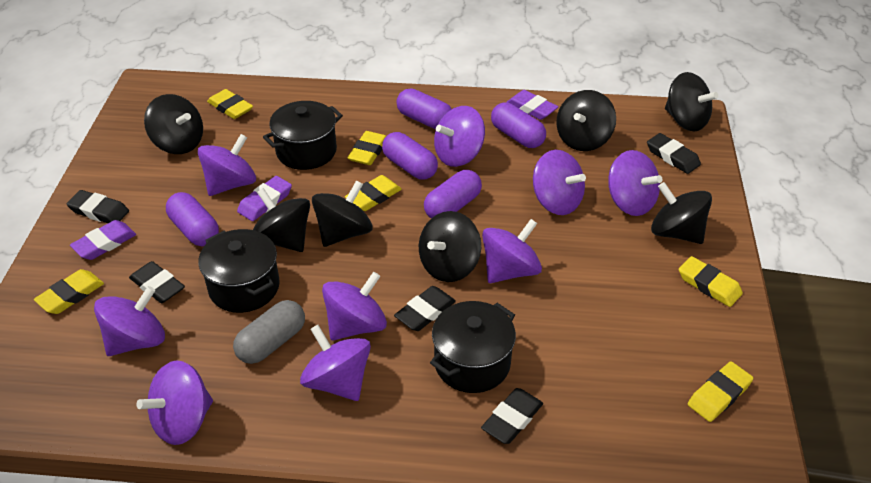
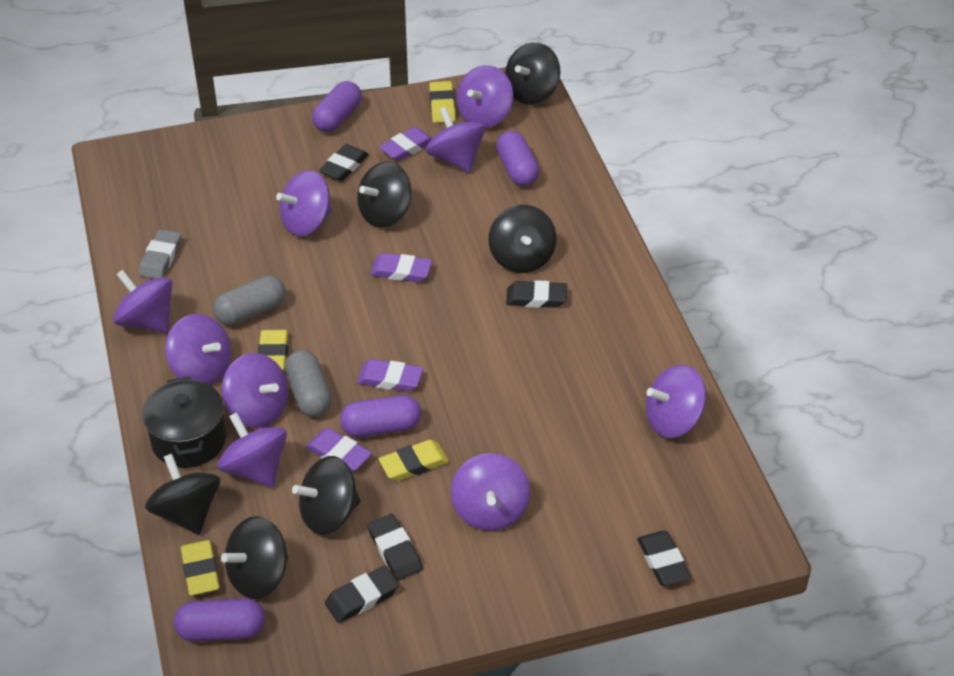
black pot: 3 -> 1
black spinning top: 7 -> 6
grey capsule: 1 -> 2
grey eraser: 0 -> 1
purple capsule: 5 -> 4
purple eraser: 3 -> 4
yellow eraser: 6 -> 4

